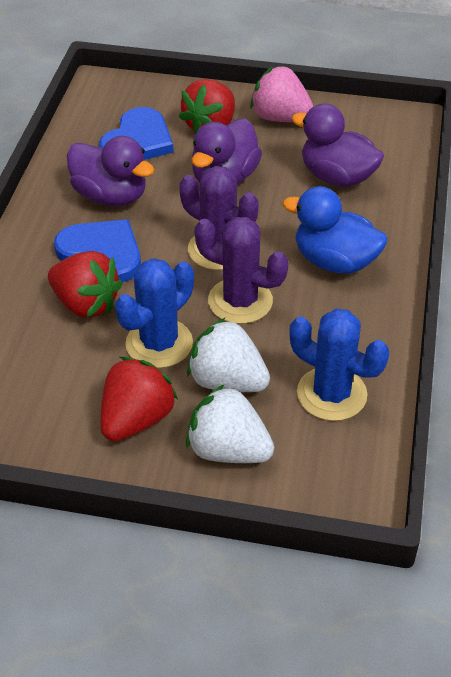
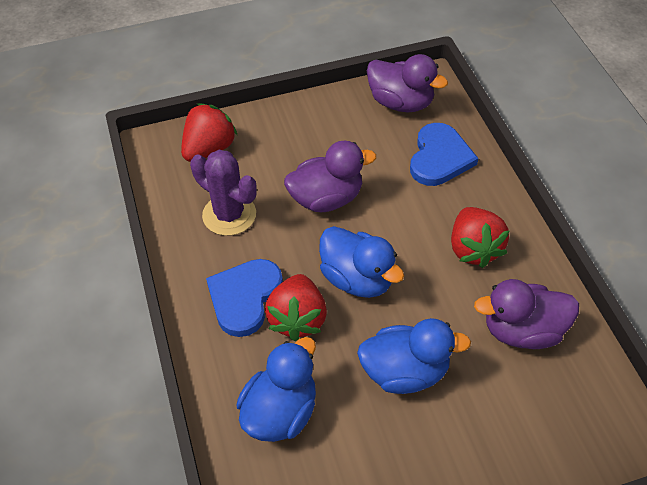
blue cactus: 2 -> 0
blue duck: 1 -> 3
pink strawberry: 1 -> 0
purple cactus: 2 -> 1
white strawberry: 2 -> 0

